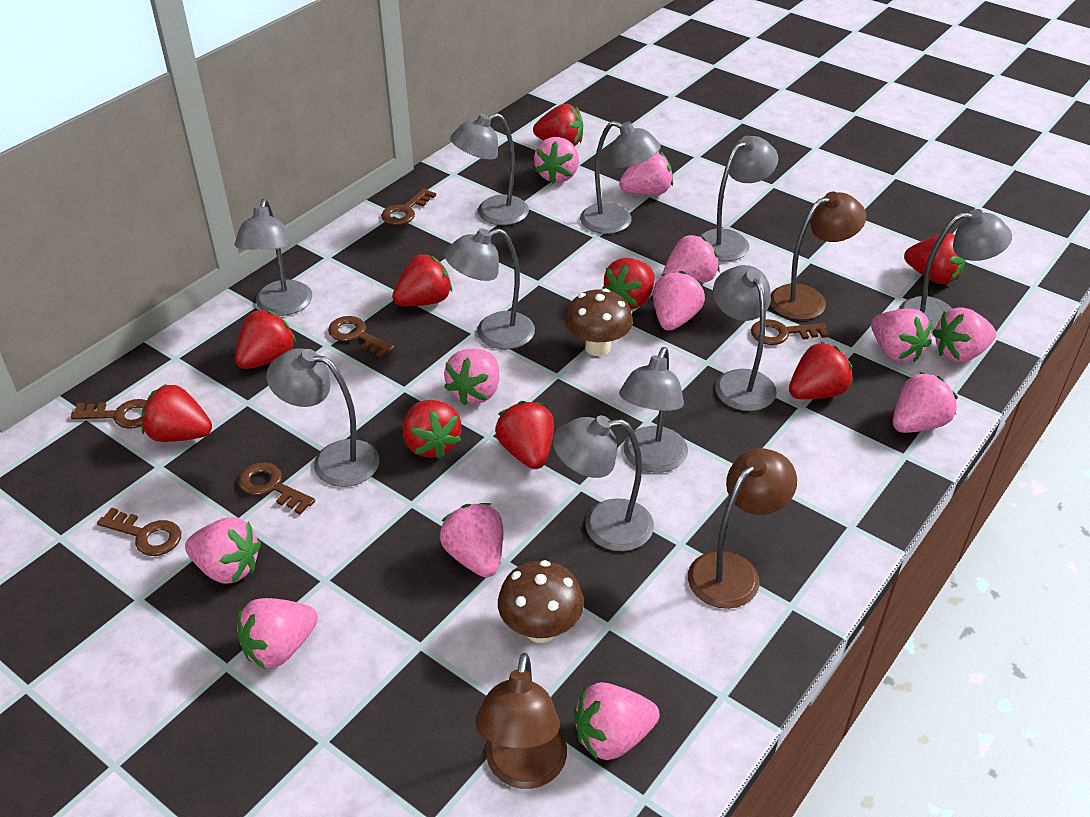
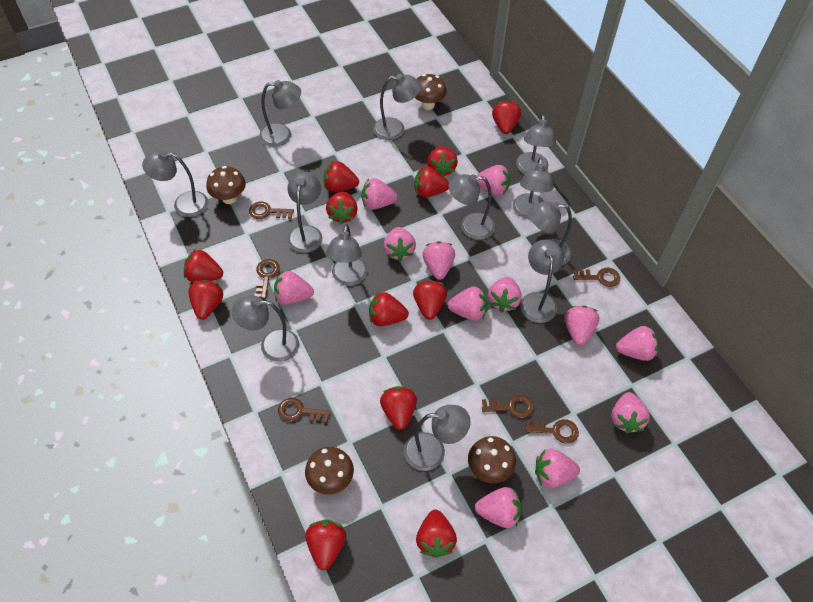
brown lamp: 3 -> 0
brown mushroom: 2 -> 4
grey lamp: 10 -> 12
red strawberry: 9 -> 12

